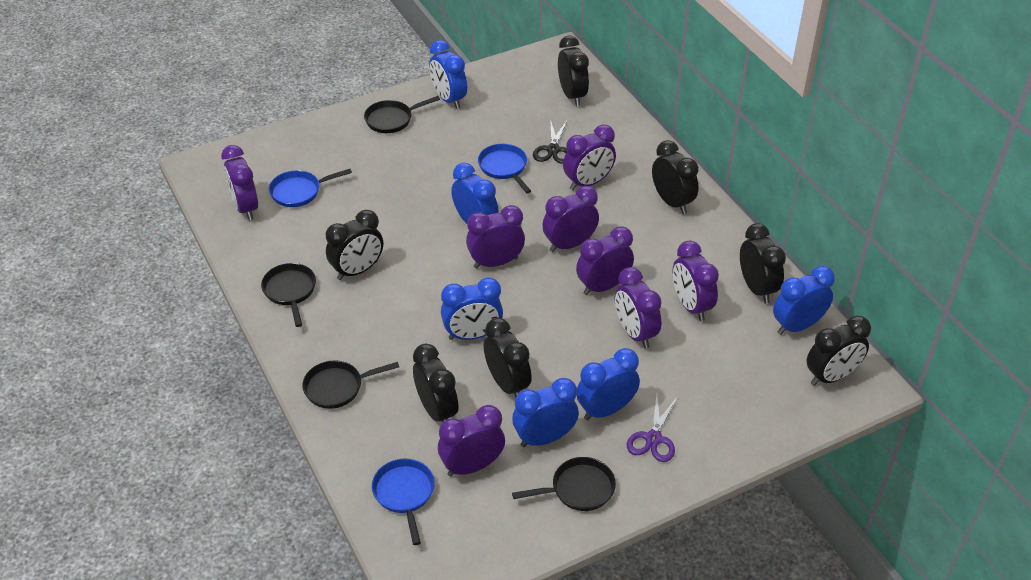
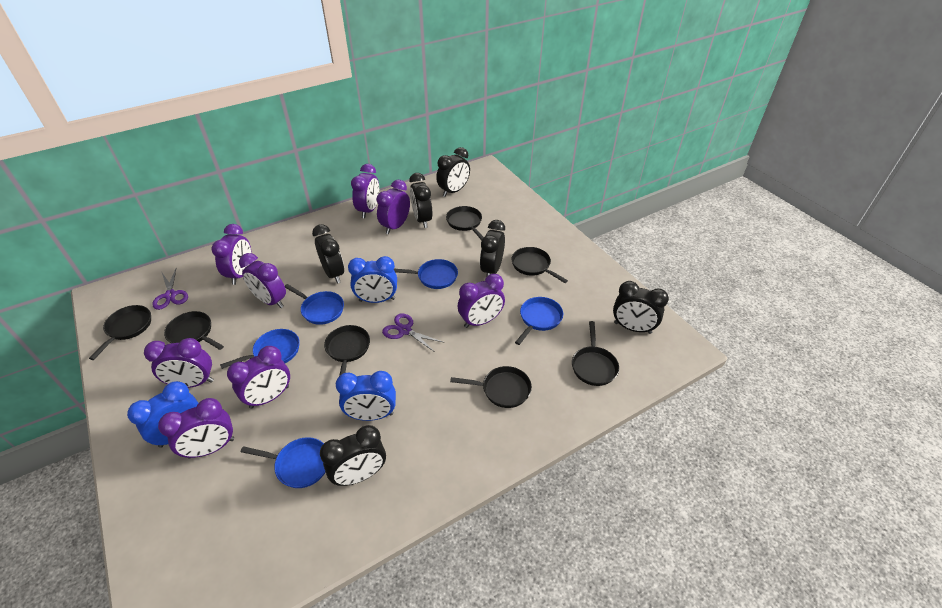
black clock: 7 -> 6
black pan: 4 -> 7
black scissors: 1 -> 0
blue clock: 6 -> 3
blue pan: 3 -> 5
purple scissors: 1 -> 2

